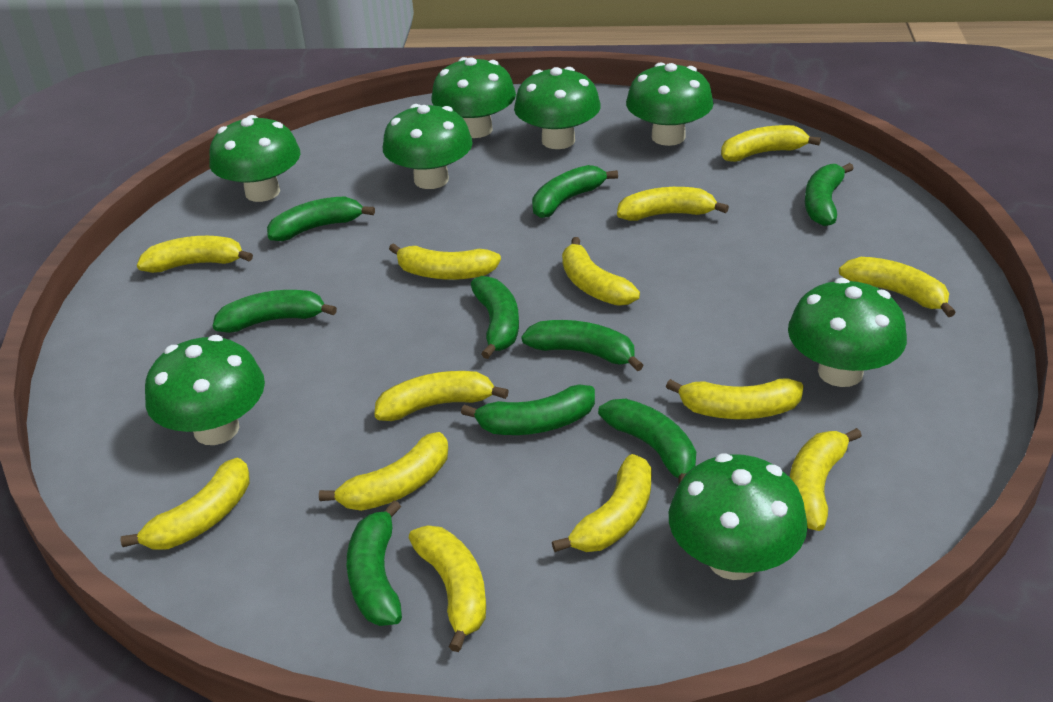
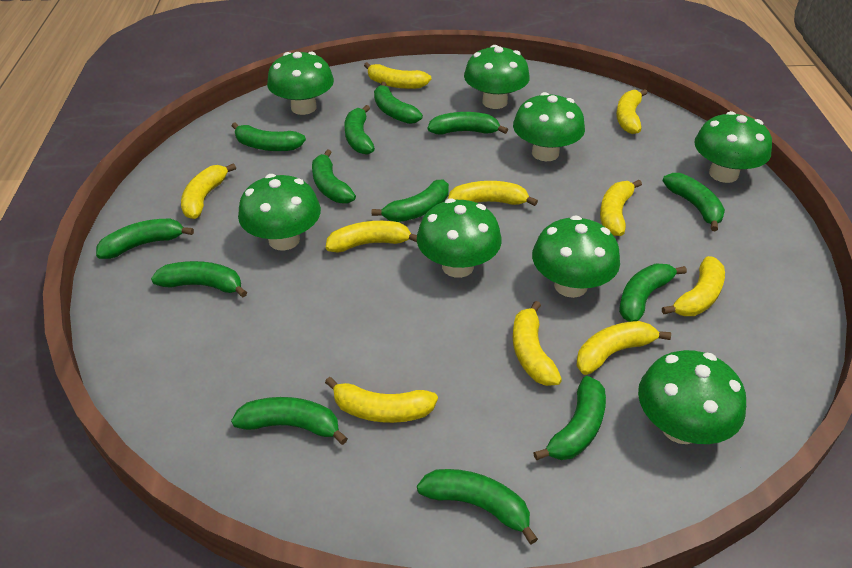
green banana: 9 -> 13
yellow banana: 13 -> 10

